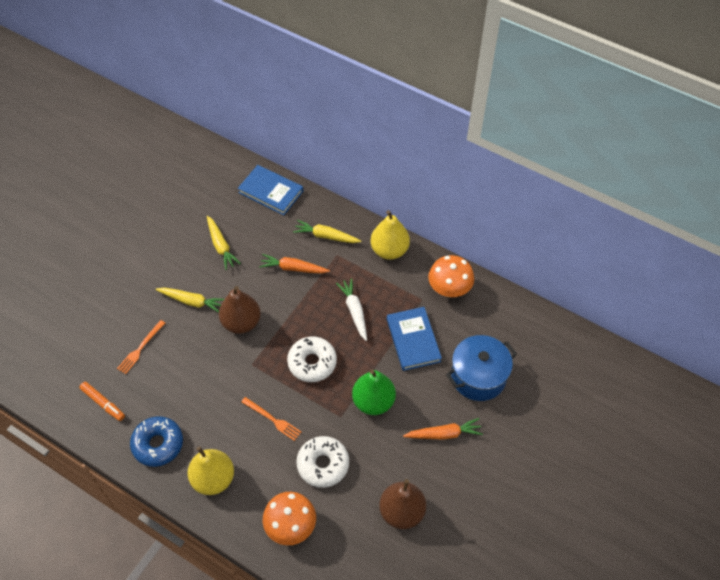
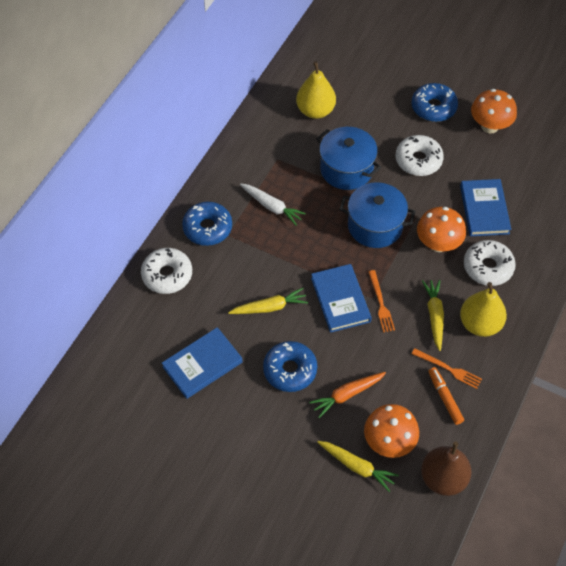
blue book: 2 -> 3
blue donut: 1 -> 3
blue pot: 1 -> 2
brown pear: 2 -> 1
green pear: 1 -> 0
orange carrot: 2 -> 1
orange mushroom: 2 -> 3
white donut: 2 -> 3

